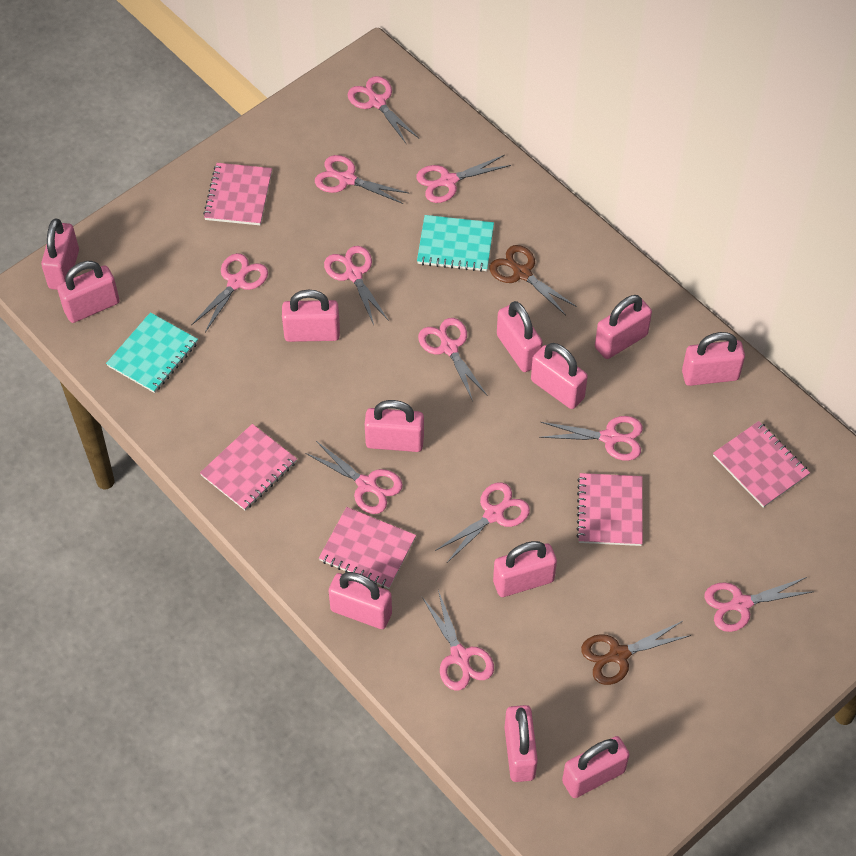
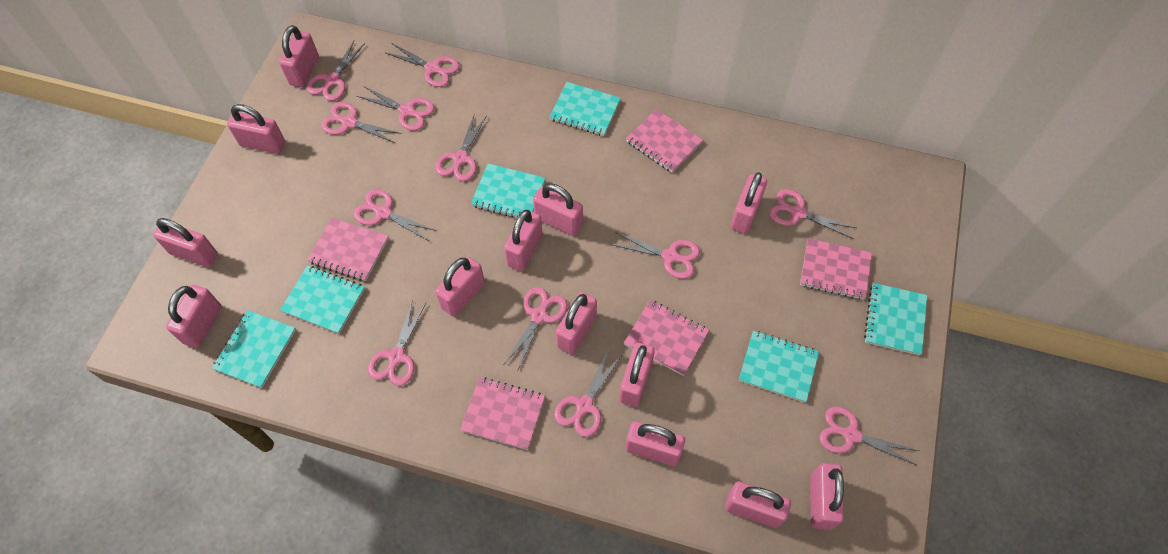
brown scissors: 2 -> 0
pink padlock: 12 -> 13
pink scissors: 11 -> 12
turquoise notebook: 2 -> 6

